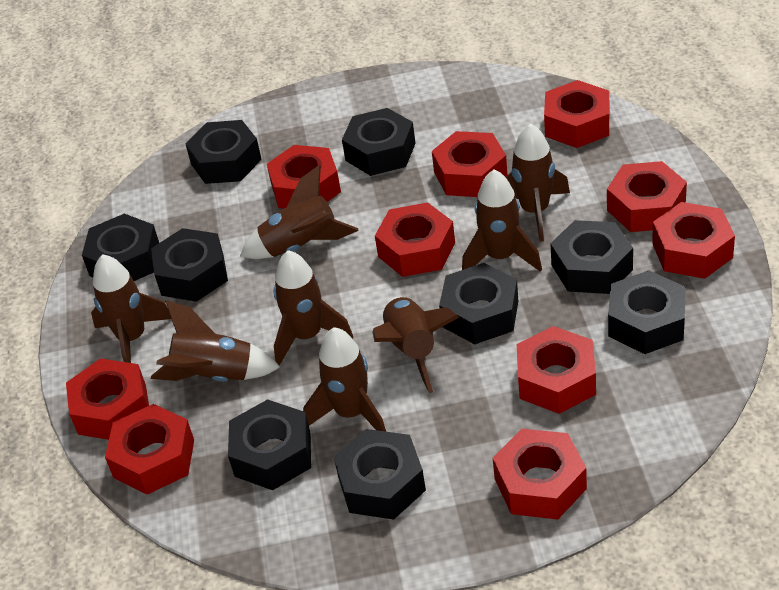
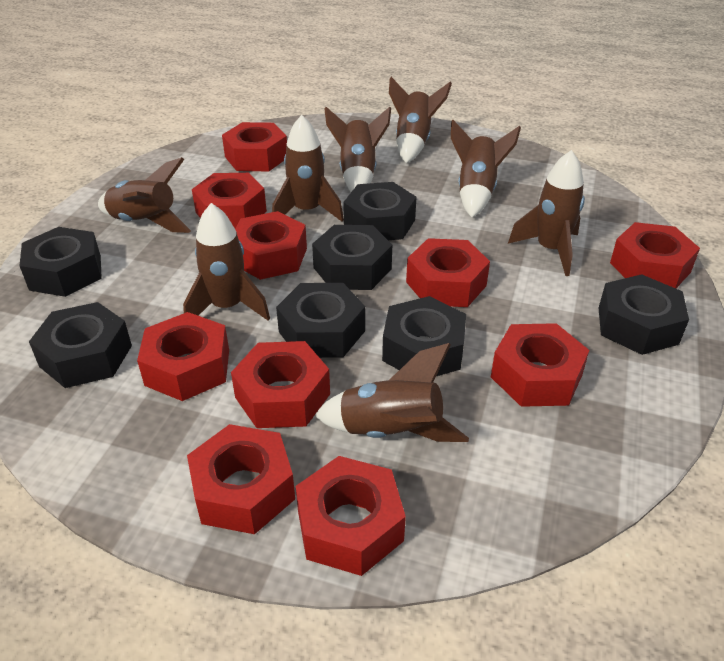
black nut: 9 -> 7

